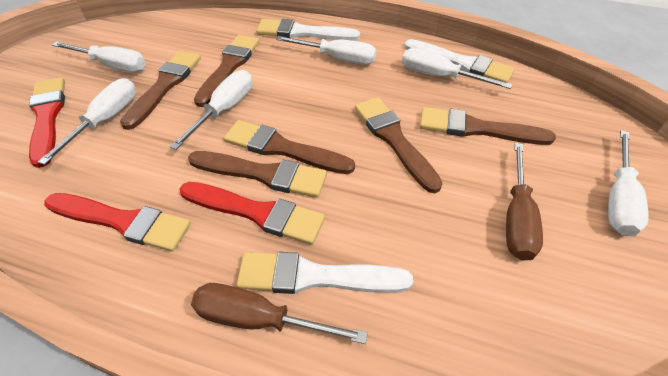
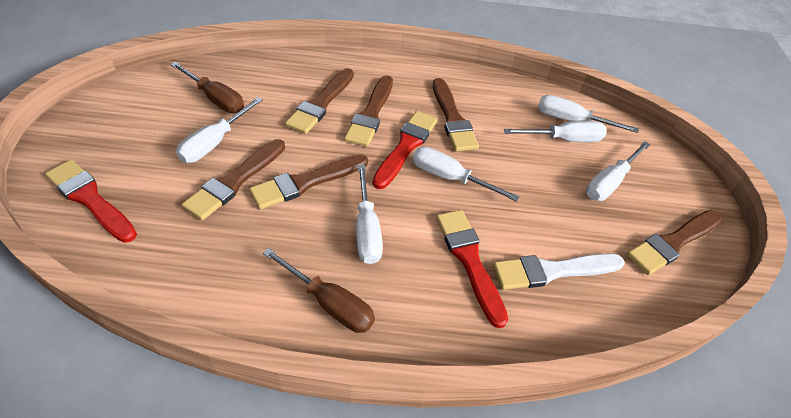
white brush: 3 -> 1

